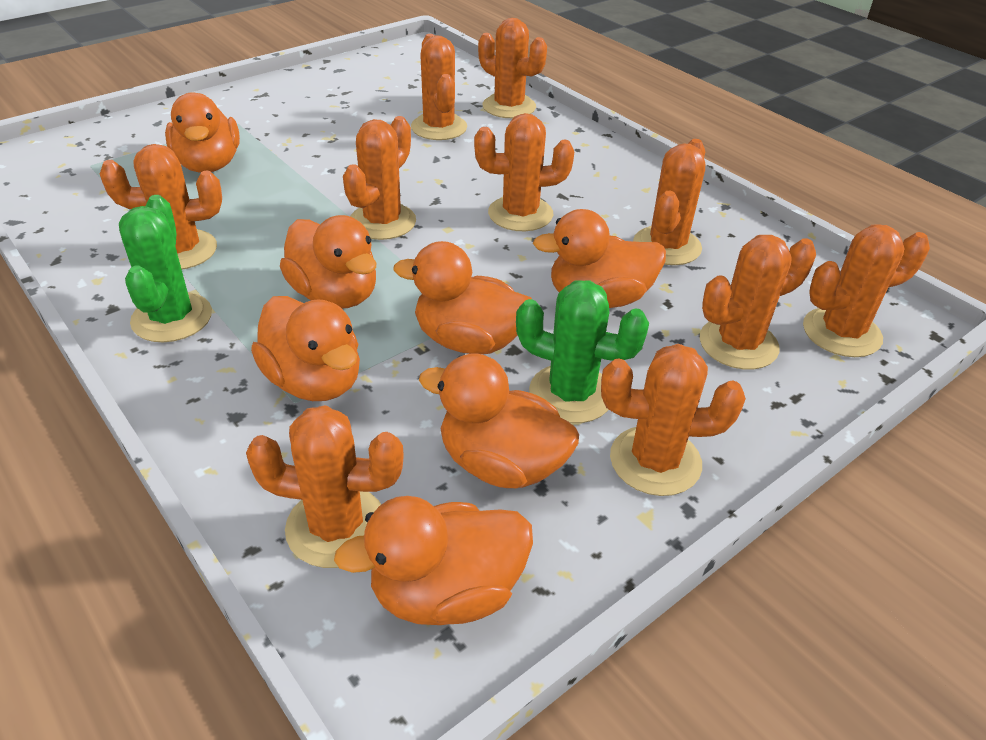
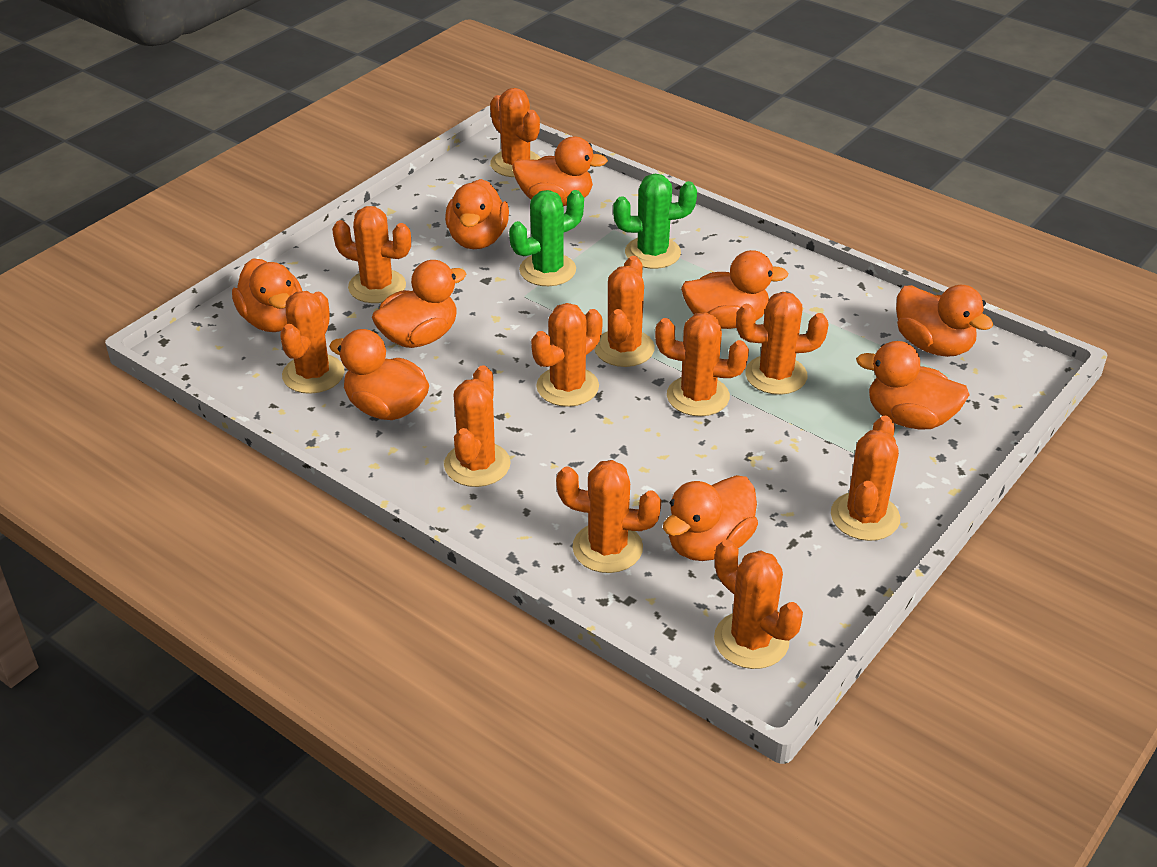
orange cactus: 10 -> 11
orange duck: 7 -> 9

